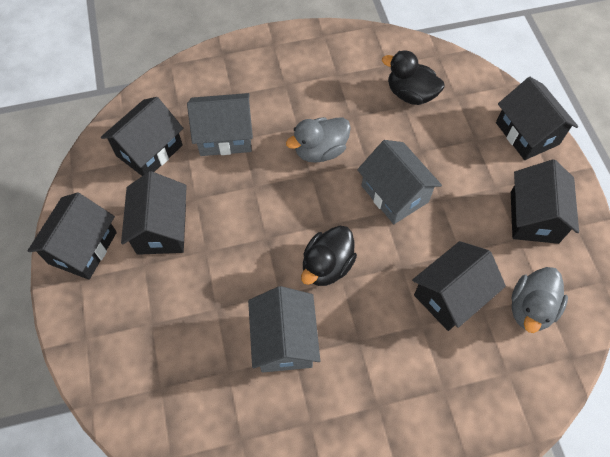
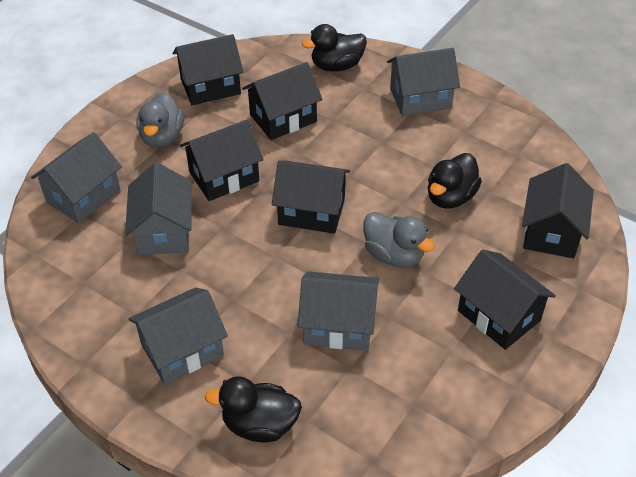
black duck: 2 -> 3
grey house: 3 -> 5

